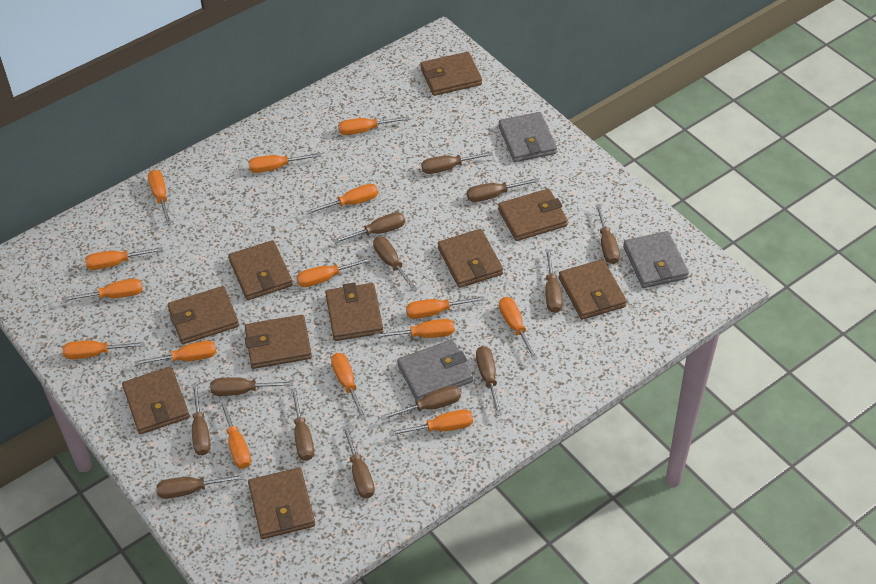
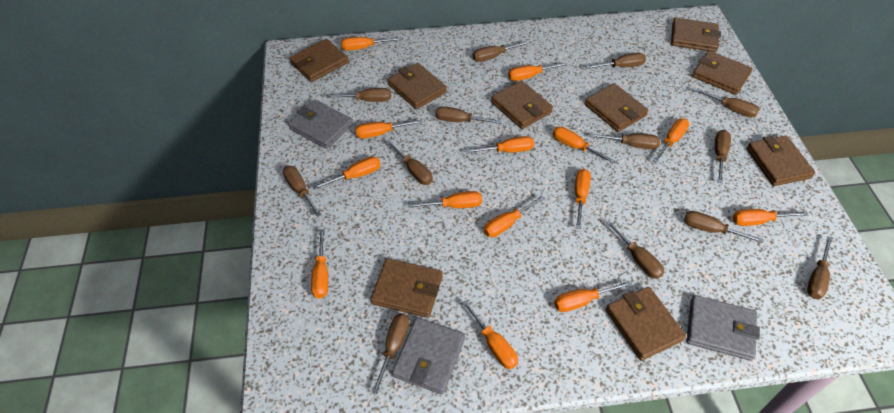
brown wallet: 10 -> 9
orange screwdriver: 15 -> 14

